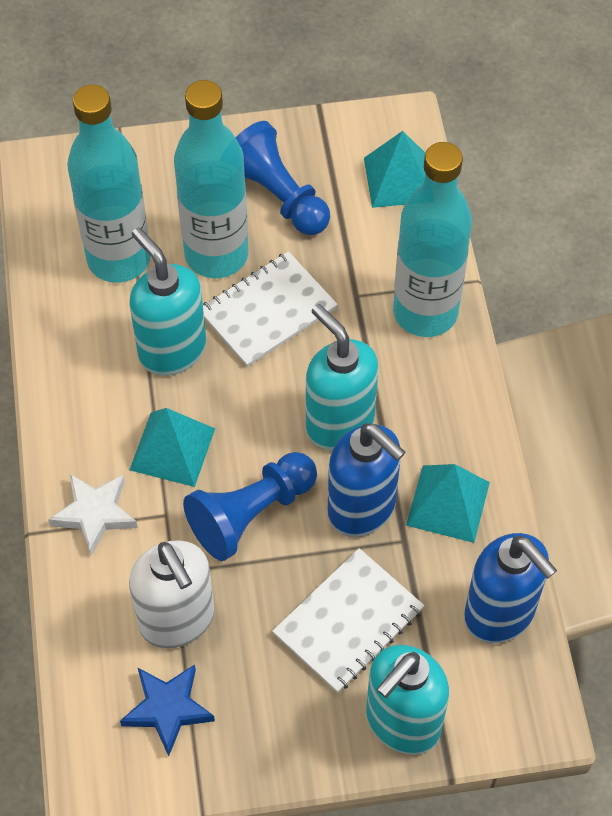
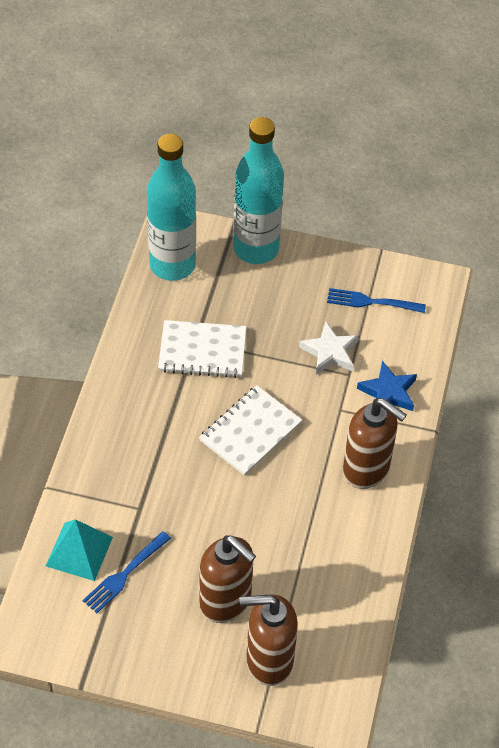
blue fork: 0 -> 2
blue pawn: 2 -> 0
blue soap dispenser: 2 -> 0
brown soap dispenser: 0 -> 3
turquoise bottle: 3 -> 2
turquoise pyramid: 3 -> 1
turquoise soap dispenser: 3 -> 0
white soap dispenser: 1 -> 0

